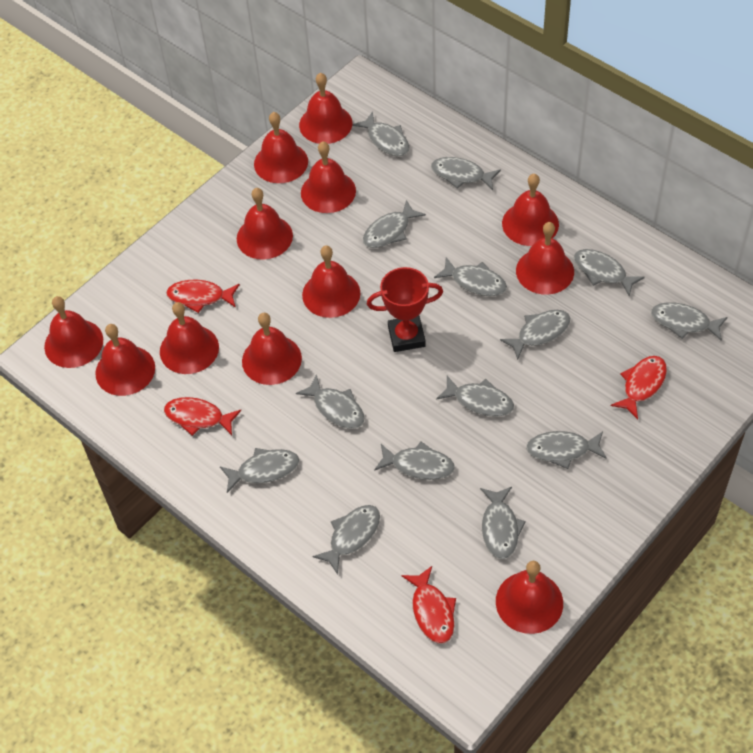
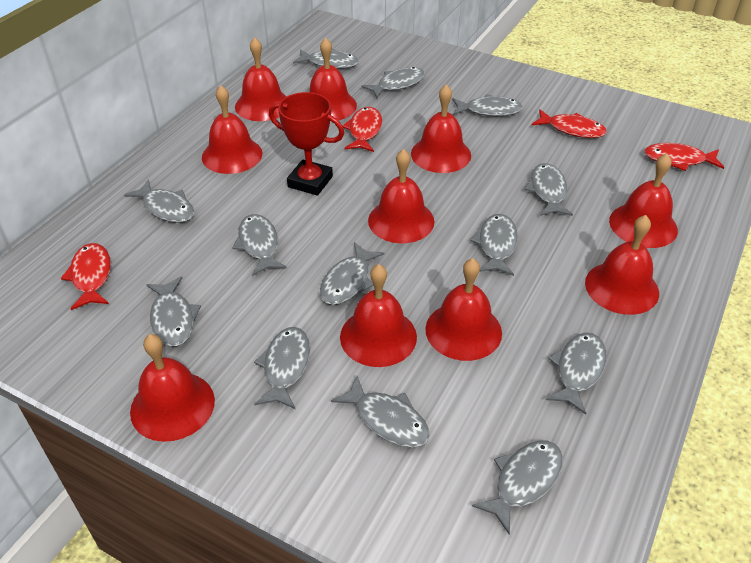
grey fish: 14 -> 13
red bell: 12 -> 10

